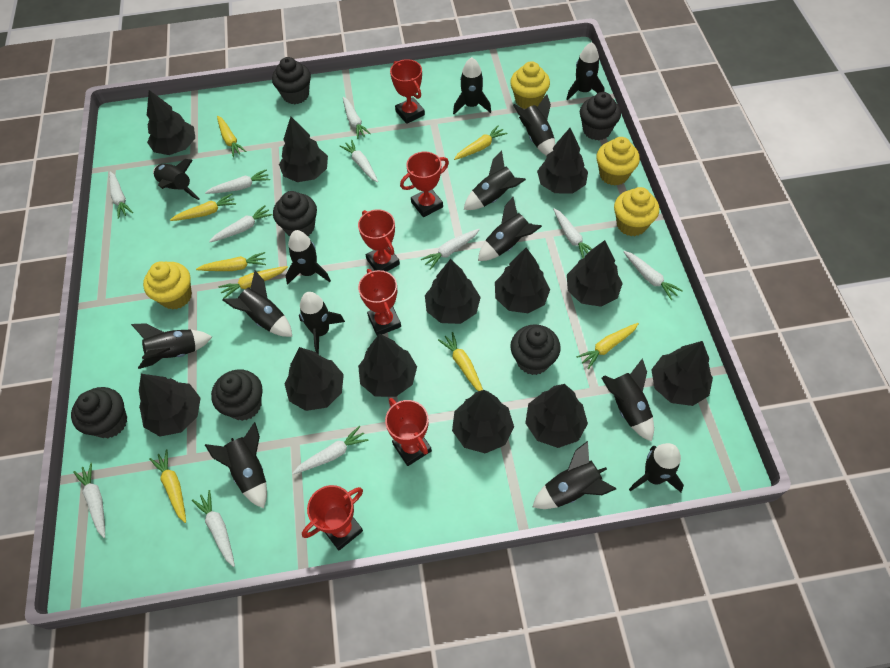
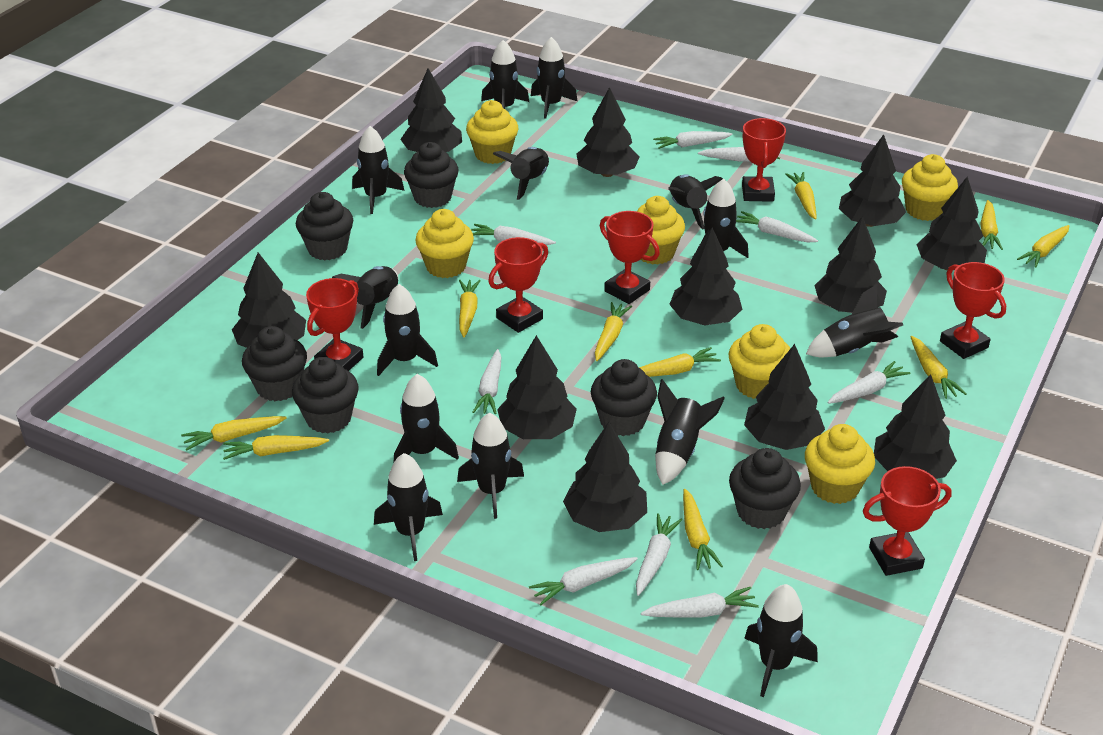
black tree: 12 -> 11
white carrot: 11 -> 9
yellow carrot: 8 -> 10
yellow cupcake: 4 -> 6

